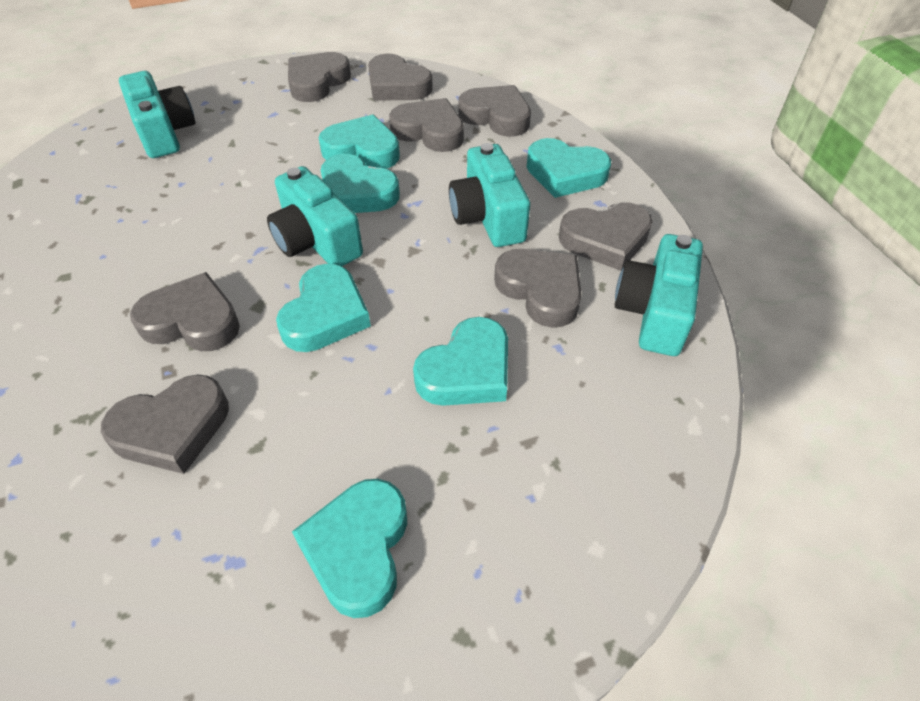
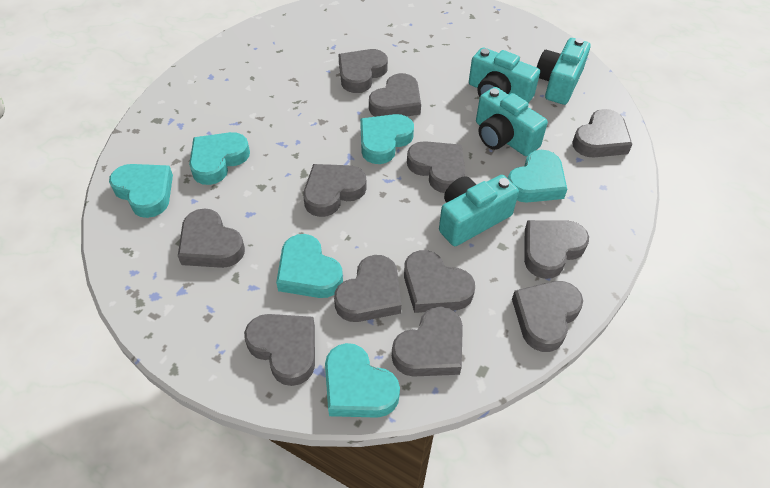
grey heart: 8 -> 12

